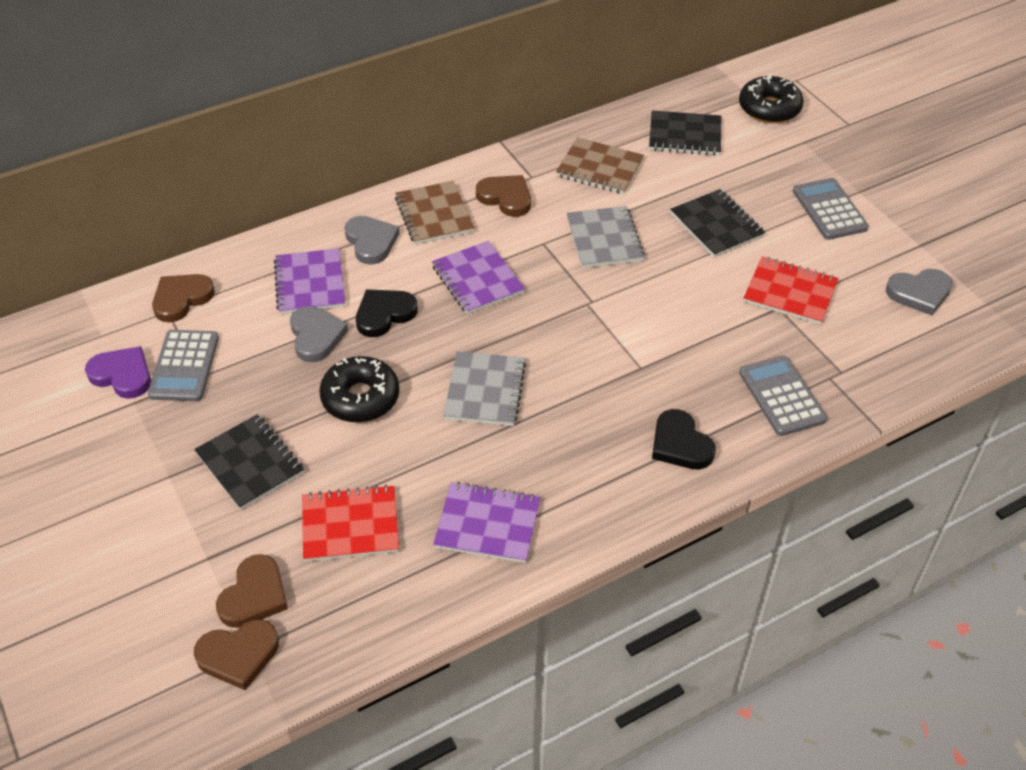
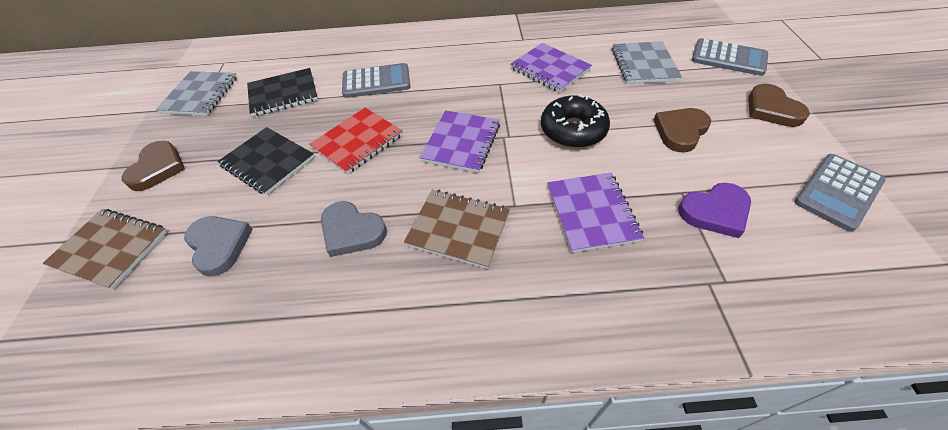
black donut: 2 -> 1
black heart: 2 -> 0
black notebook: 3 -> 2
brown heart: 4 -> 3
grey heart: 3 -> 2
red notebook: 2 -> 1

